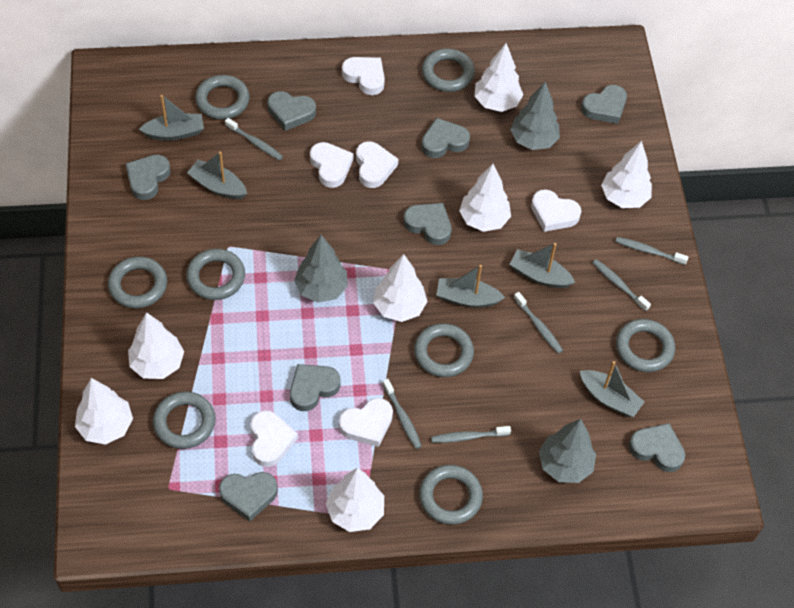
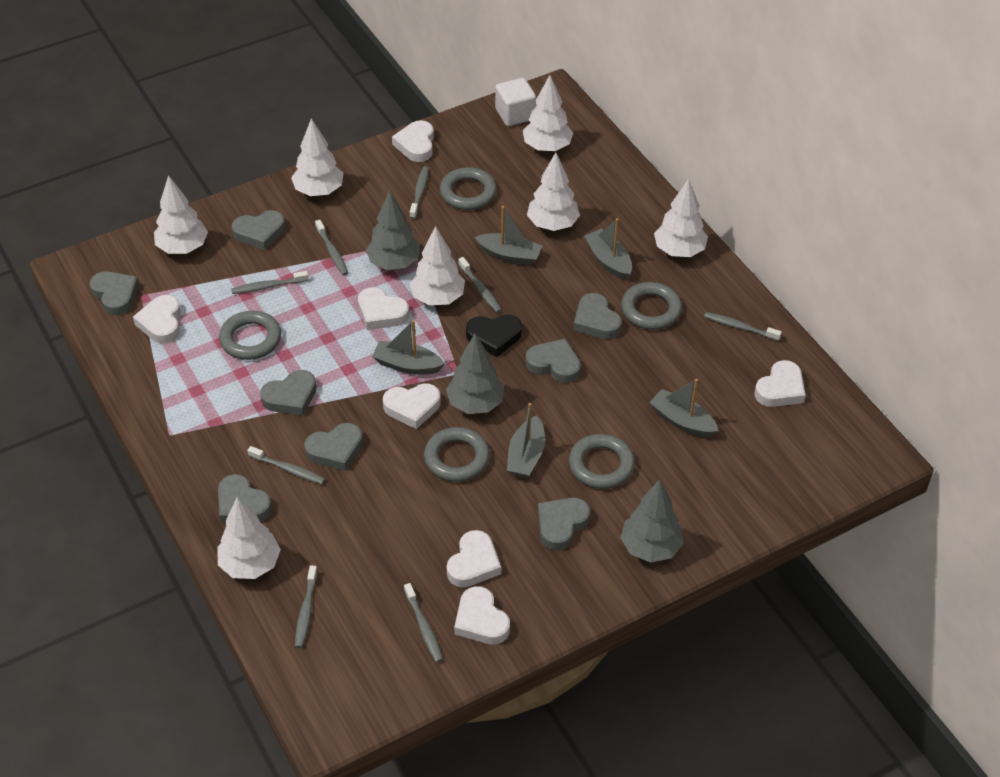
black heart: 0 -> 1
grey ring: 8 -> 5
grey toothbrush: 6 -> 8
white cube: 0 -> 1
white heart: 6 -> 7

